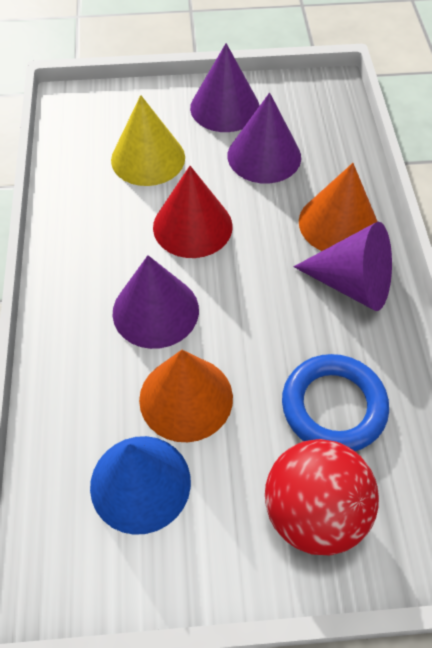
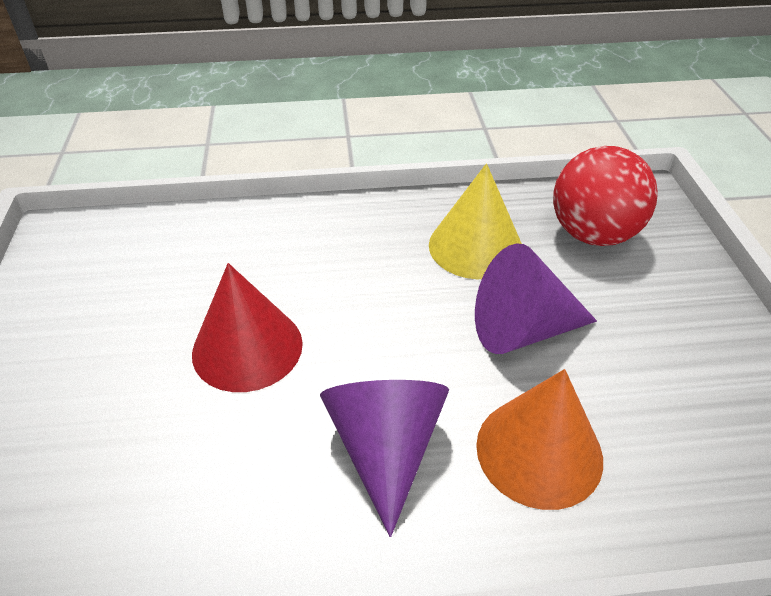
blue cone: 1 -> 0
blue ring: 1 -> 0
orange cone: 2 -> 1
purple cone: 4 -> 2

